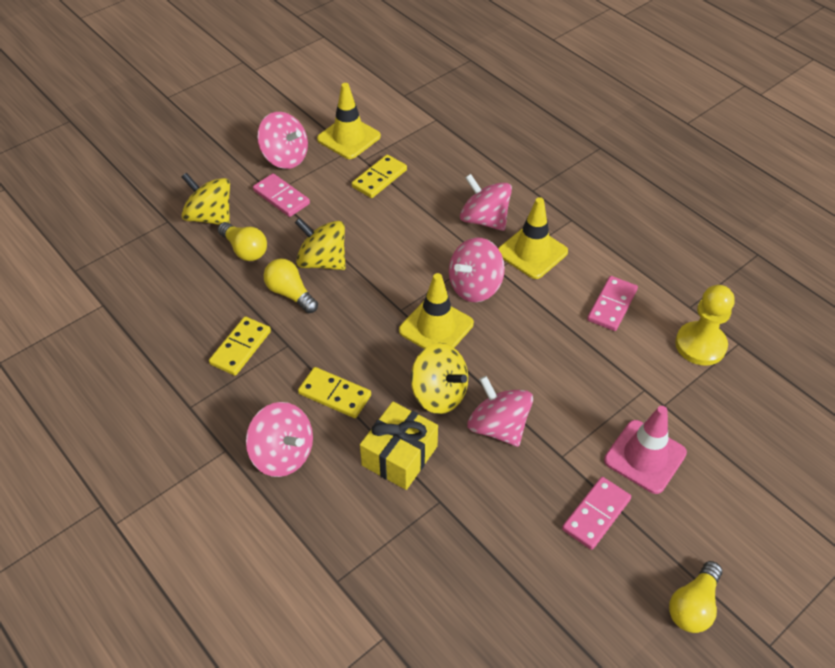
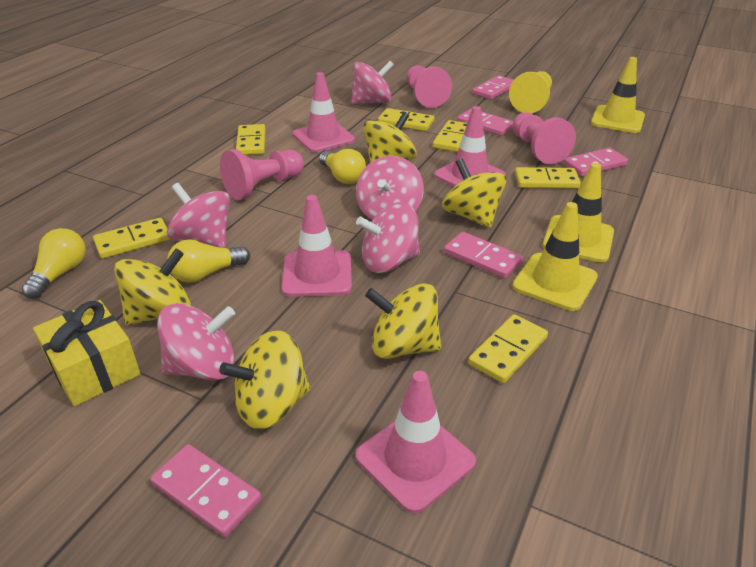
pink domino: 3 -> 5
pink pawn: 0 -> 3
pink traffic cone: 1 -> 4
yellow domino: 3 -> 6
yellow spinning top: 3 -> 5

